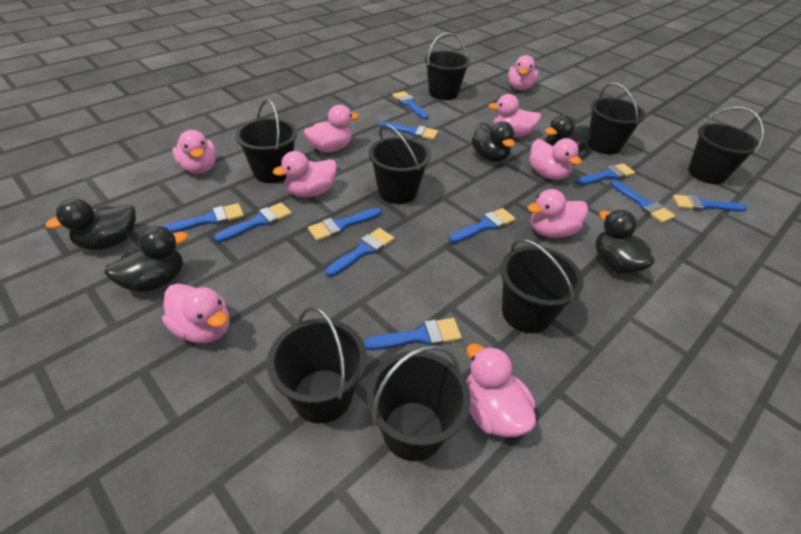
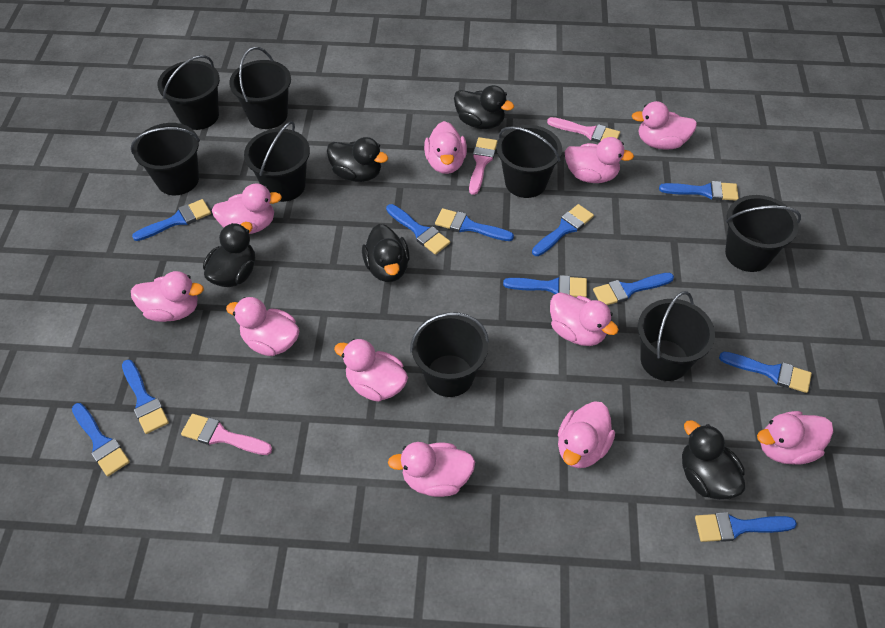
pink brush: 0 -> 3
pink duck: 9 -> 11

